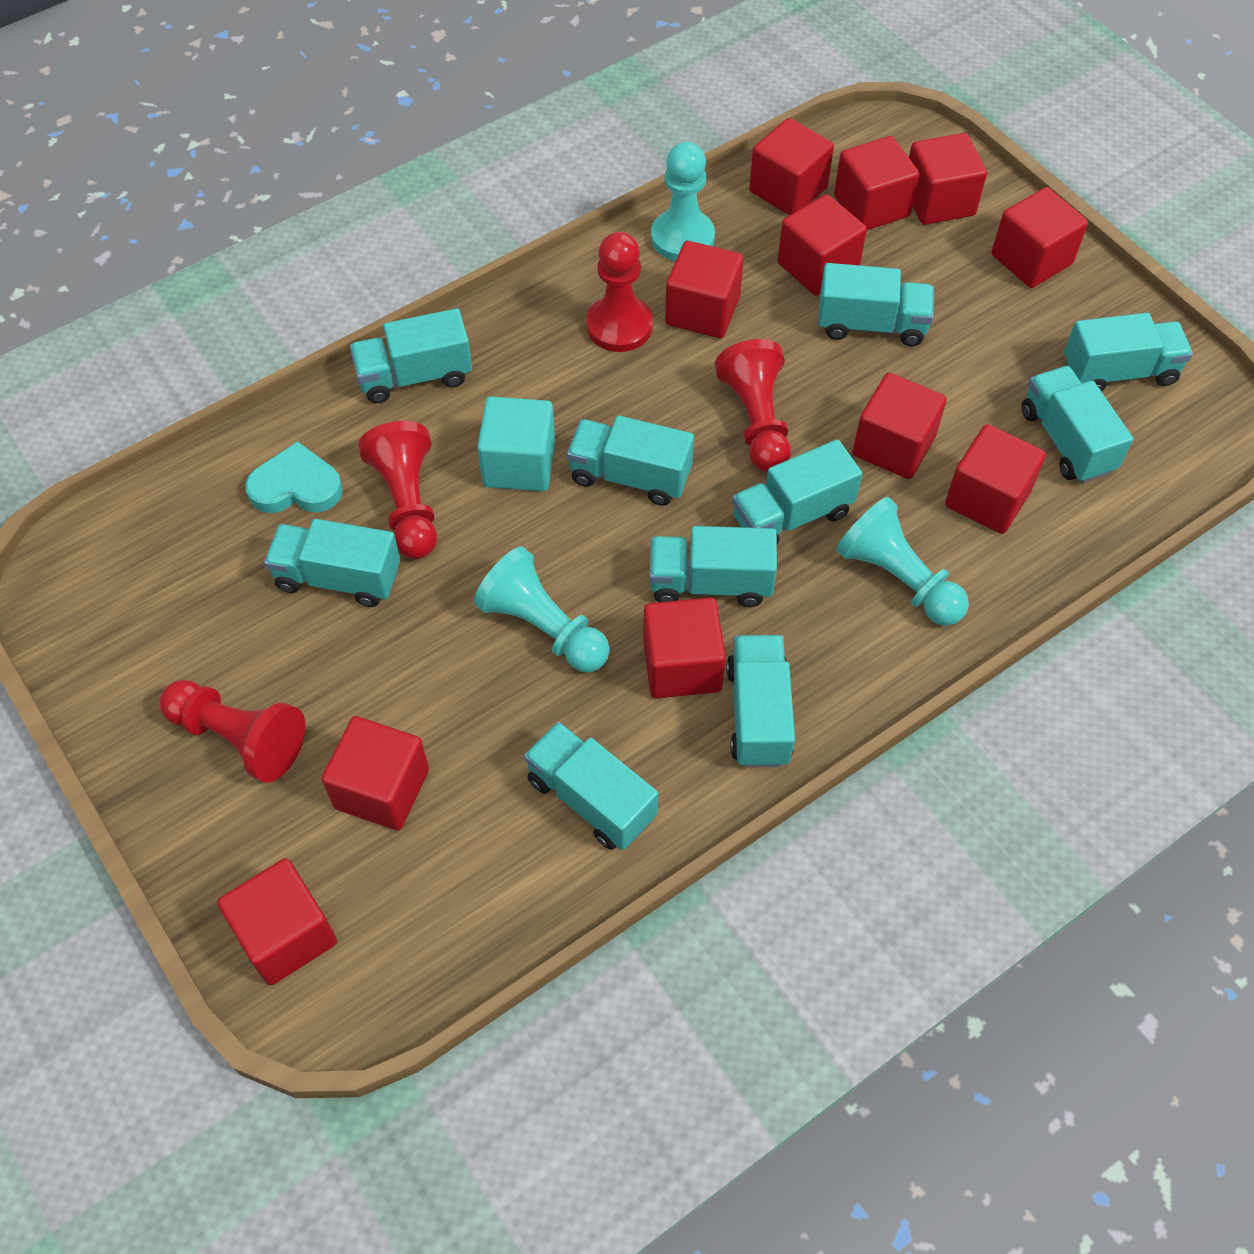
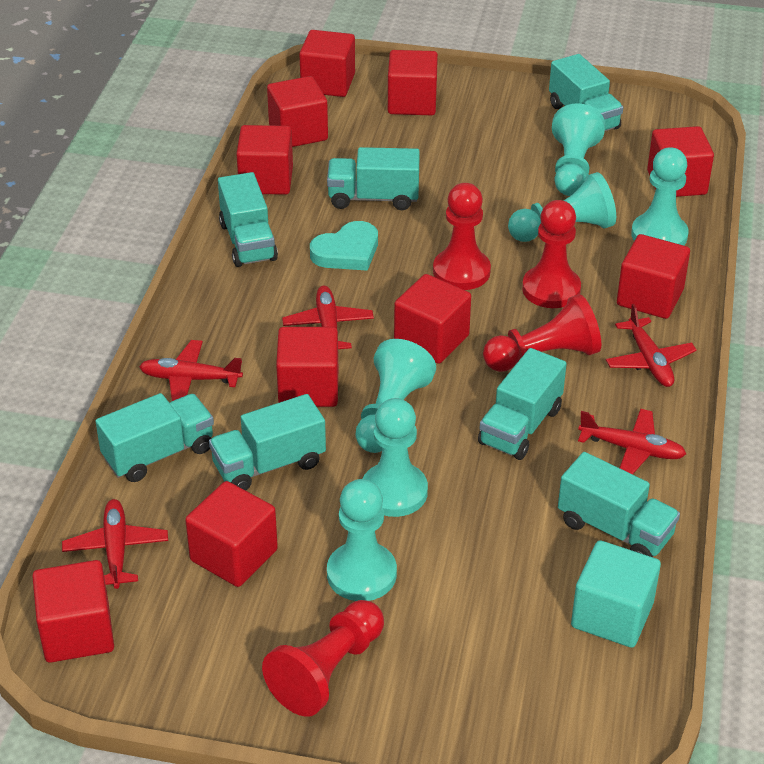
red cube: 11 -> 10
red plane: 0 -> 5
turquoise pawn: 3 -> 6
turquoise truck: 10 -> 7

